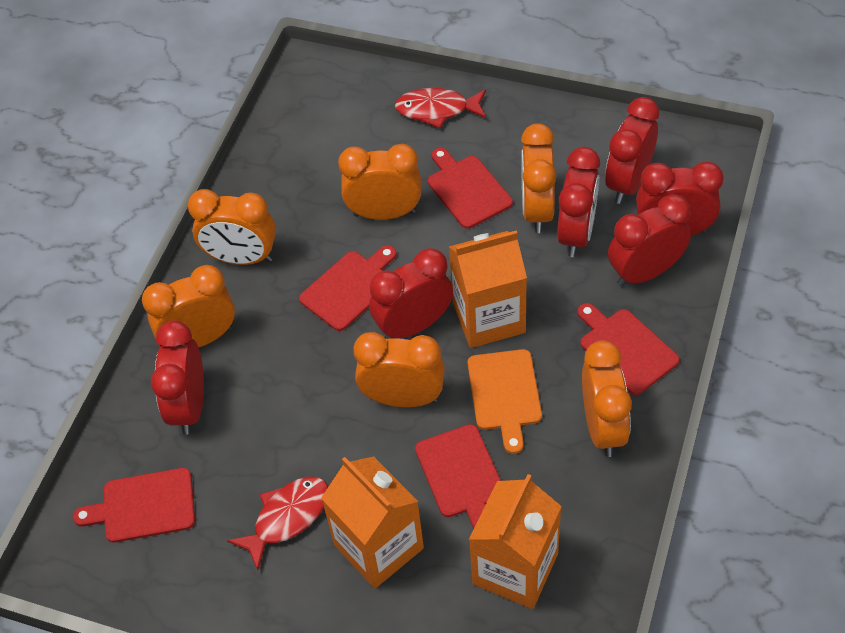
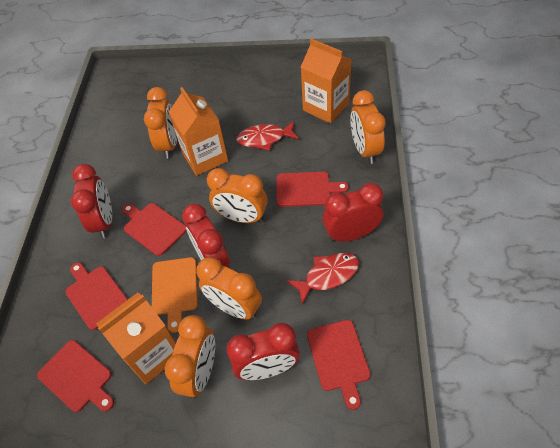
orange clock: 6 -> 5
red clock: 6 -> 4

